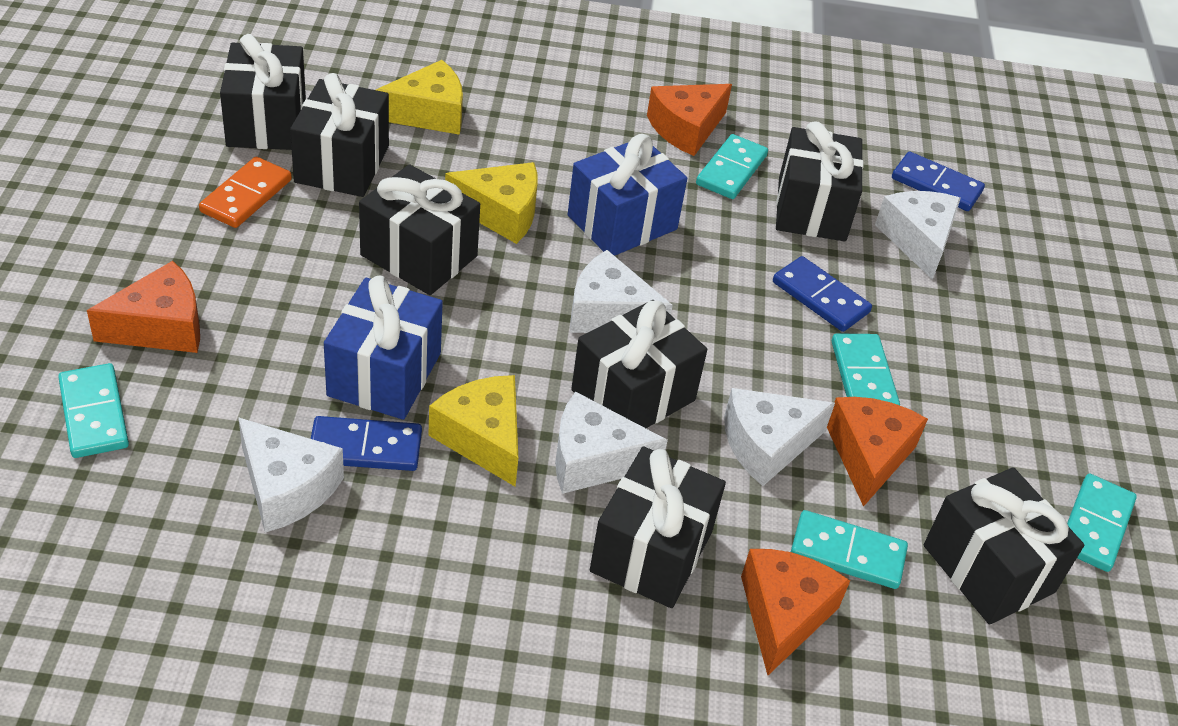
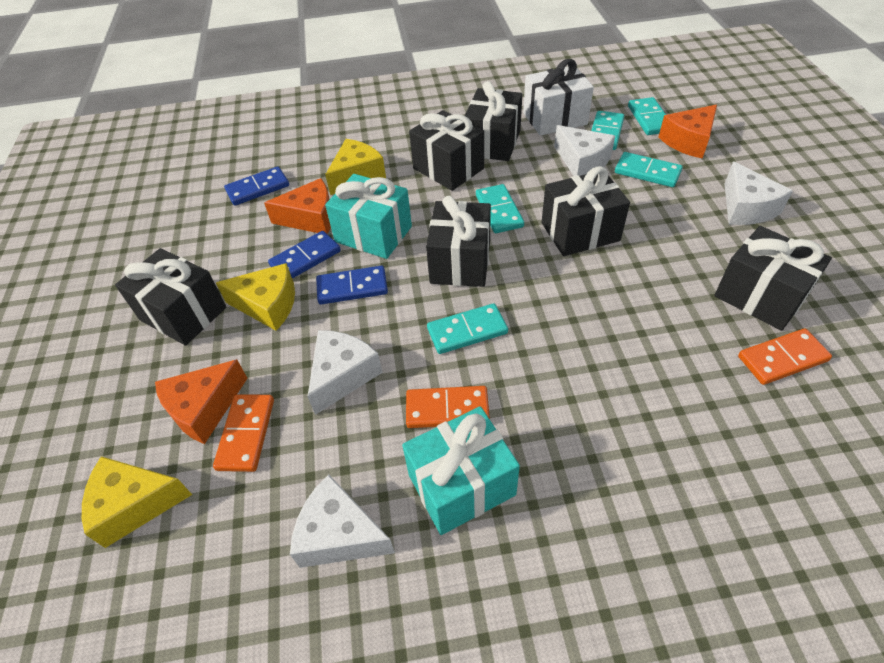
black gift: 7 -> 6
blue gift: 2 -> 0
orange cheese: 4 -> 3
orange domino: 1 -> 3
turquoise gift: 0 -> 2
white cheese: 5 -> 4
white gift: 0 -> 1

